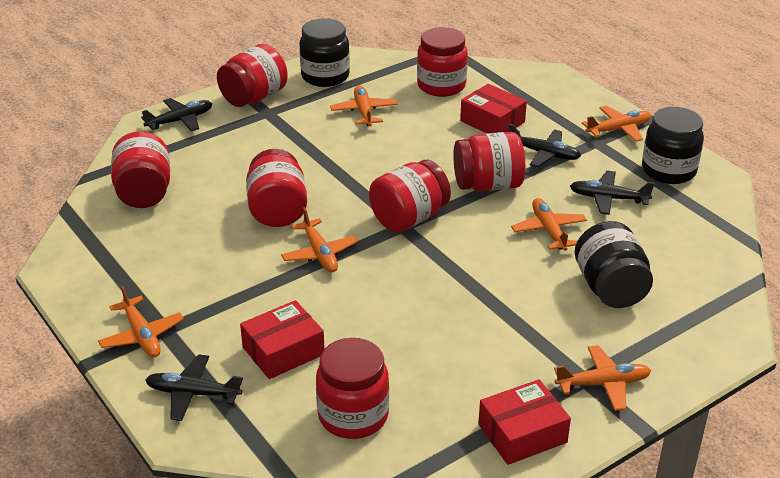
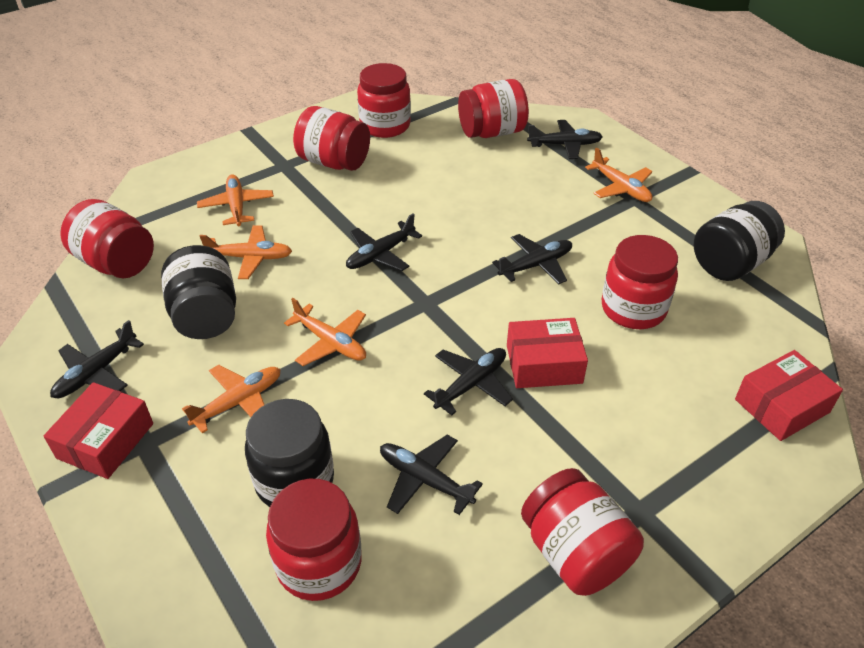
black plane: 4 -> 6
orange plane: 6 -> 5

